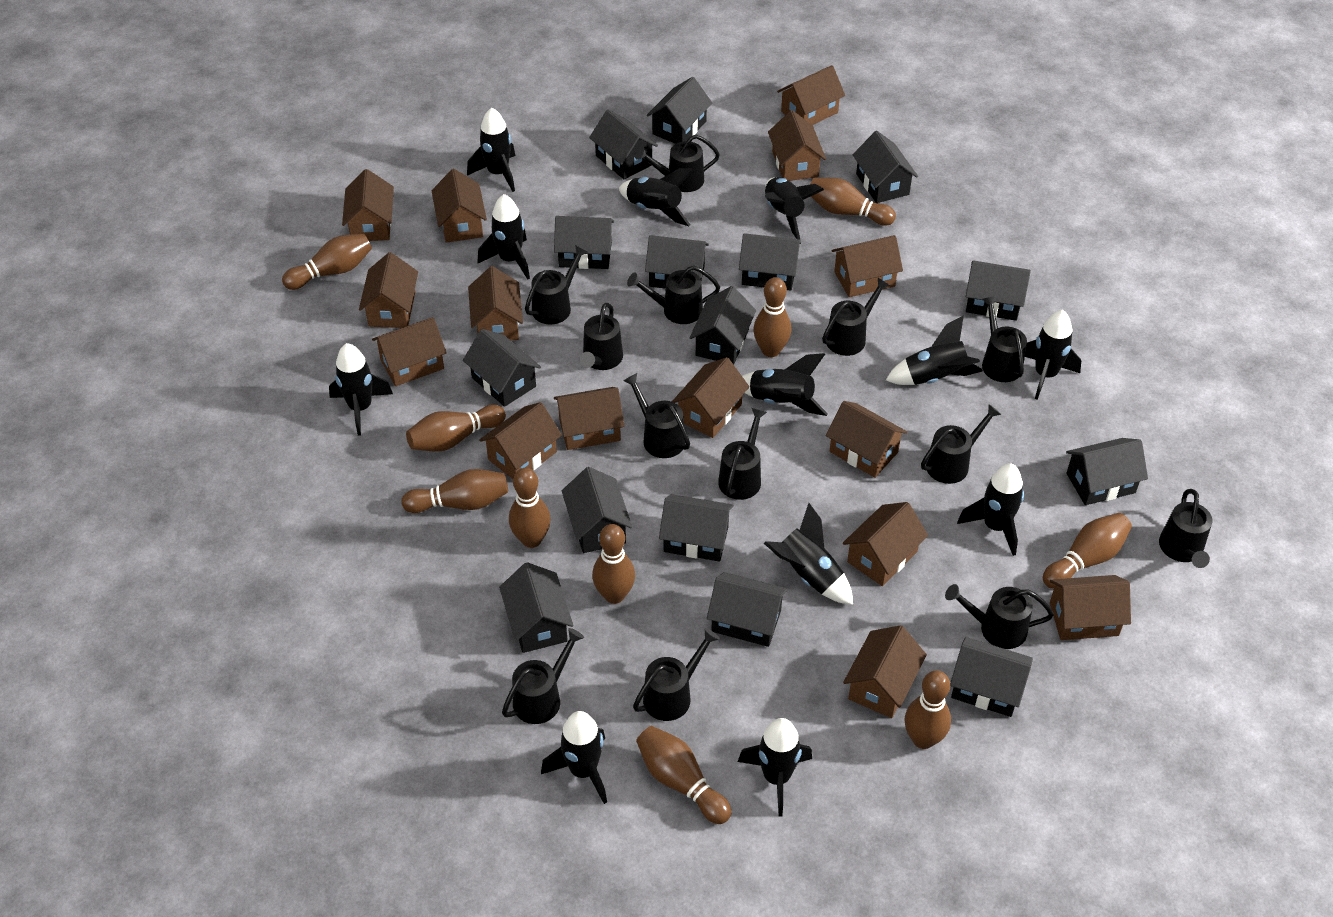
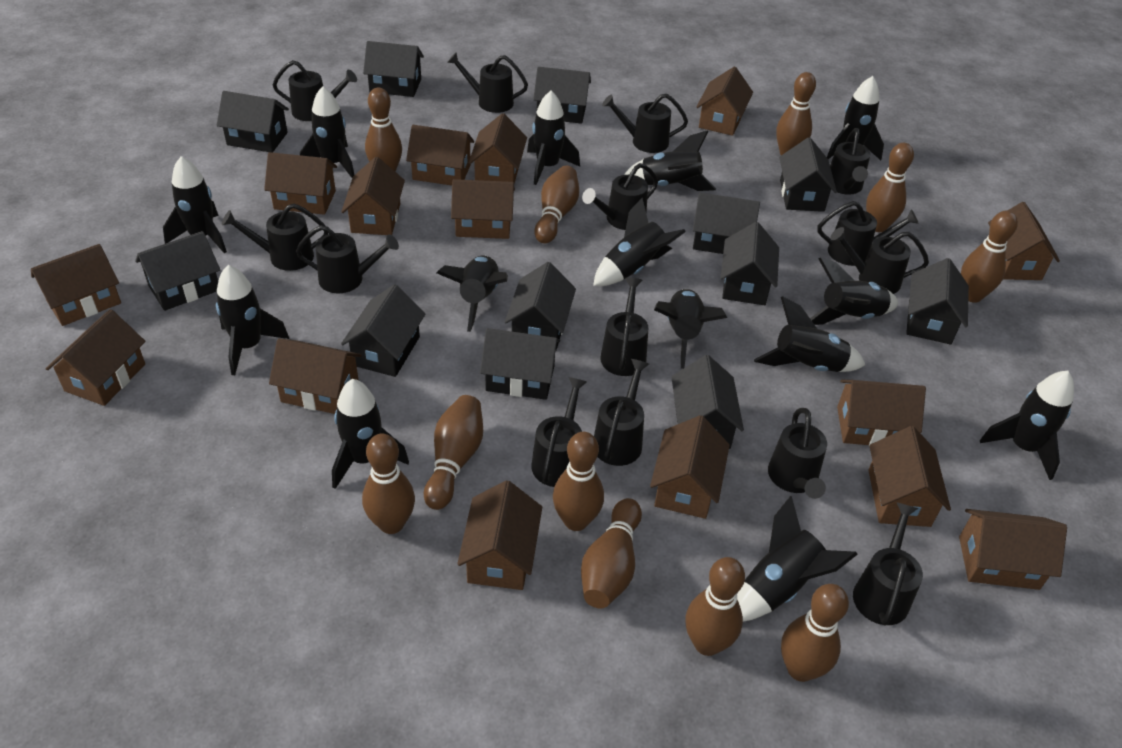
black house: 15 -> 12
black rocket: 12 -> 14
black watering can: 13 -> 14
brown bowling pin: 10 -> 11

